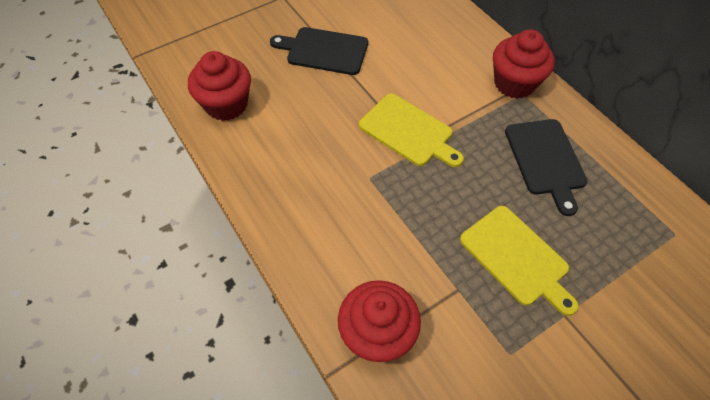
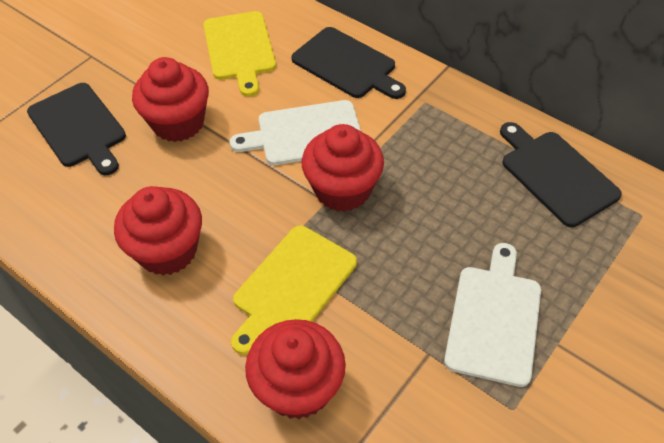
black cutting board: 2 -> 3
red cupcake: 3 -> 4
white cutting board: 0 -> 2

